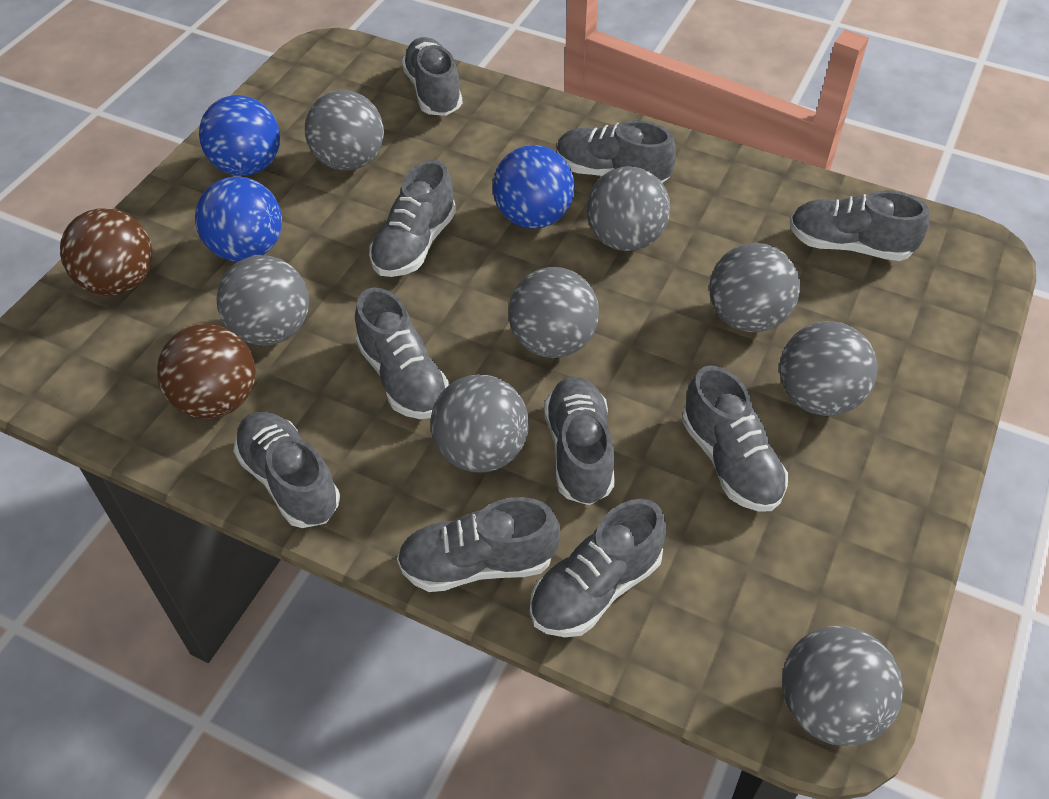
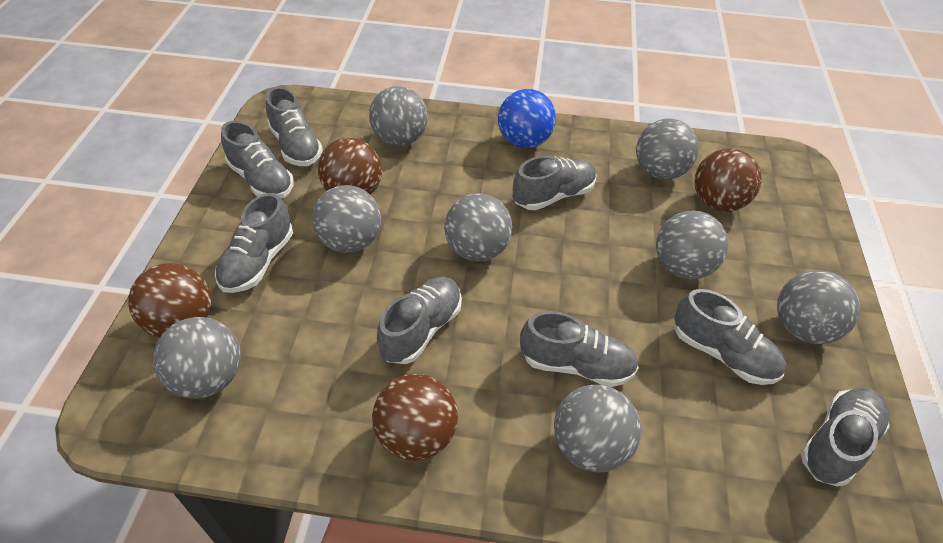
blue ball: 3 -> 1
brown ball: 2 -> 4
grey shoe: 10 -> 8

